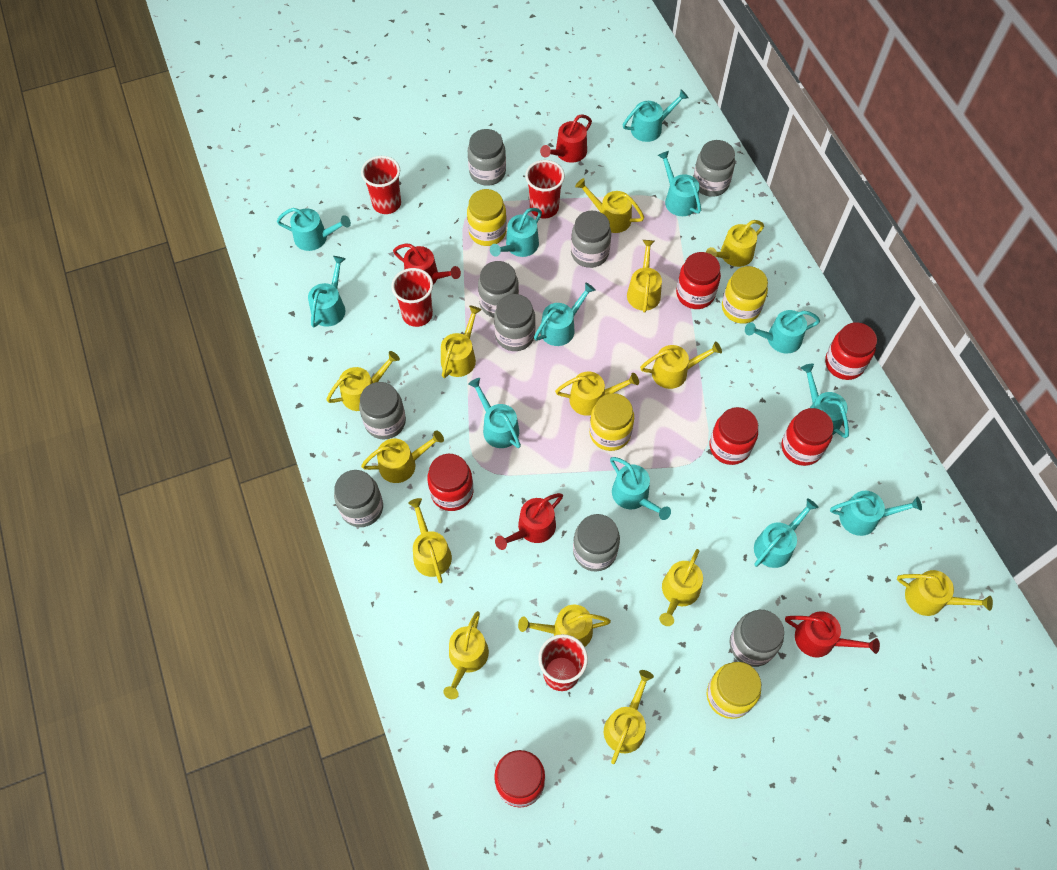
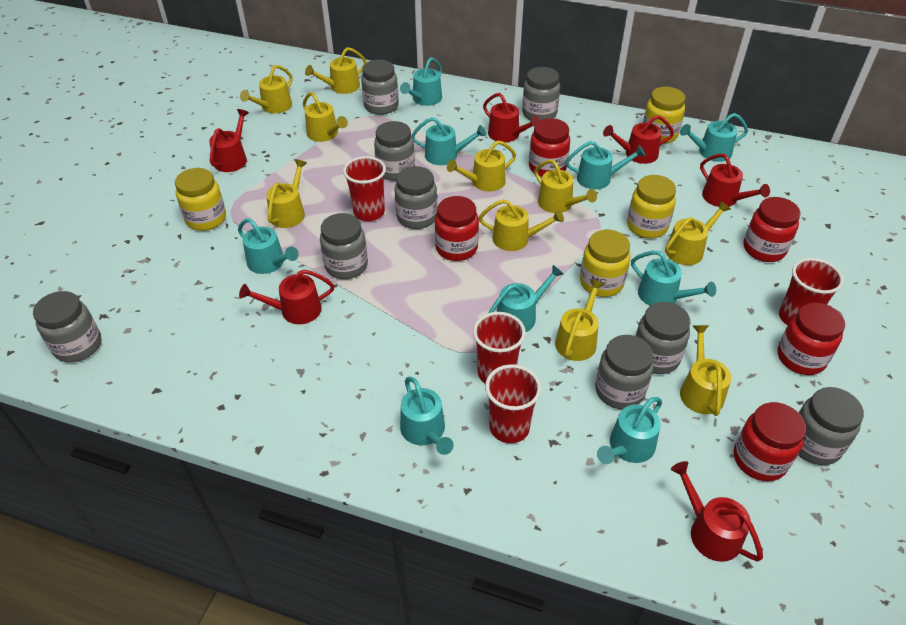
red jar: 6 -> 5
red watering can: 4 -> 6
turquoise watering can: 12 -> 9
yellow watering can: 14 -> 10

